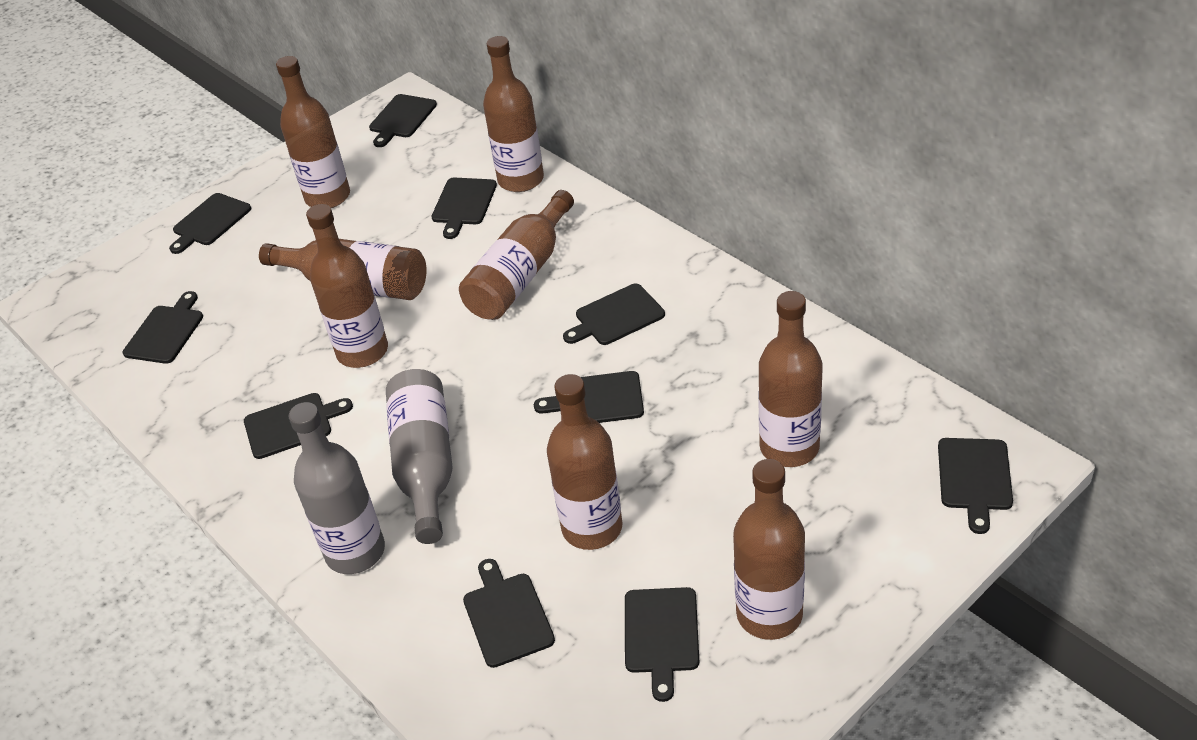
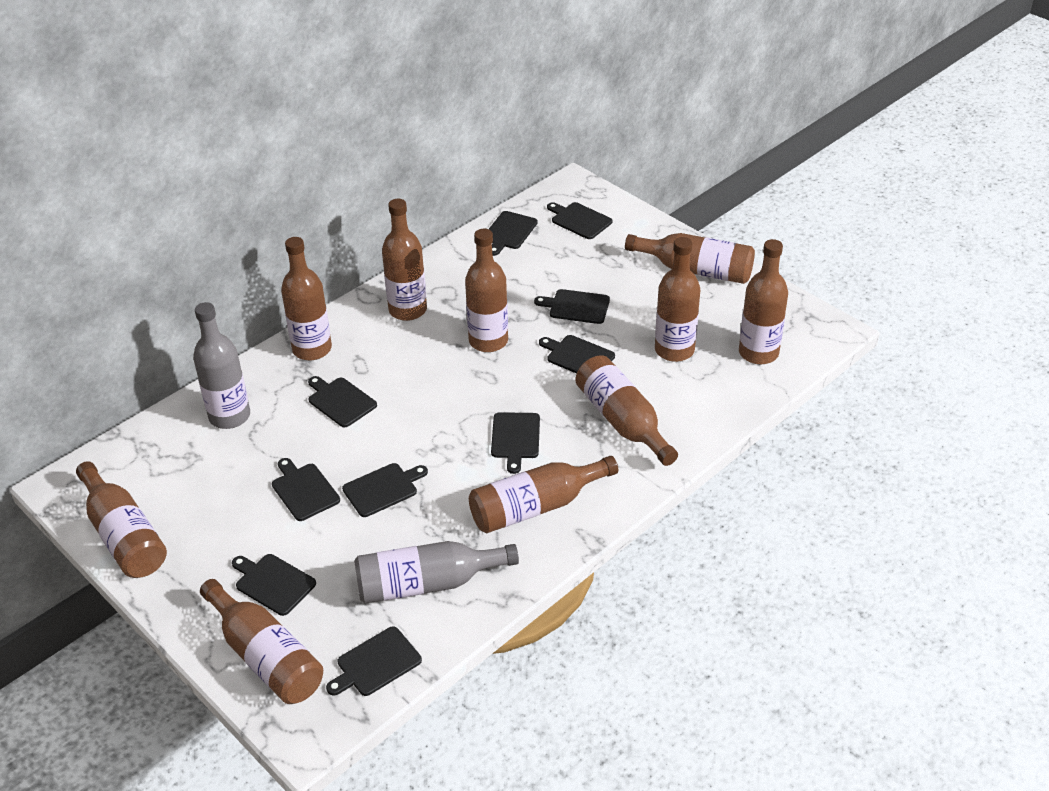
brown bottle: 8 -> 10

